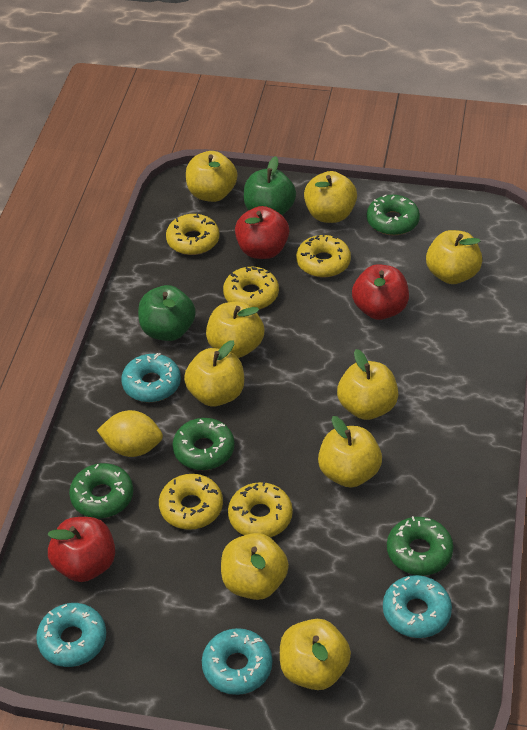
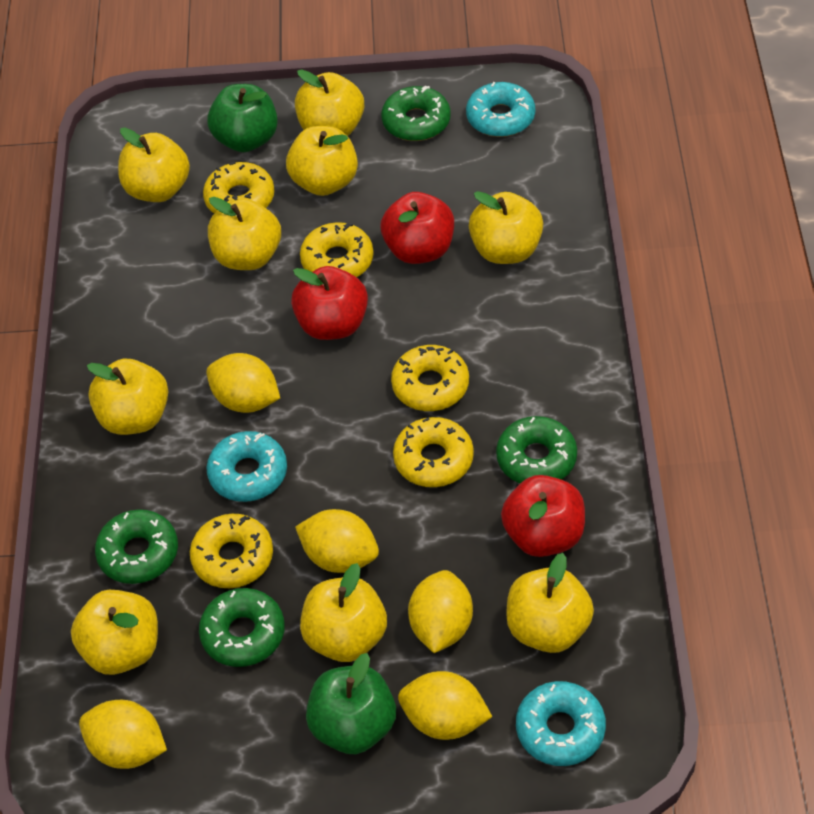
turquoise donut: 4 -> 3
yellow lemon: 1 -> 5

